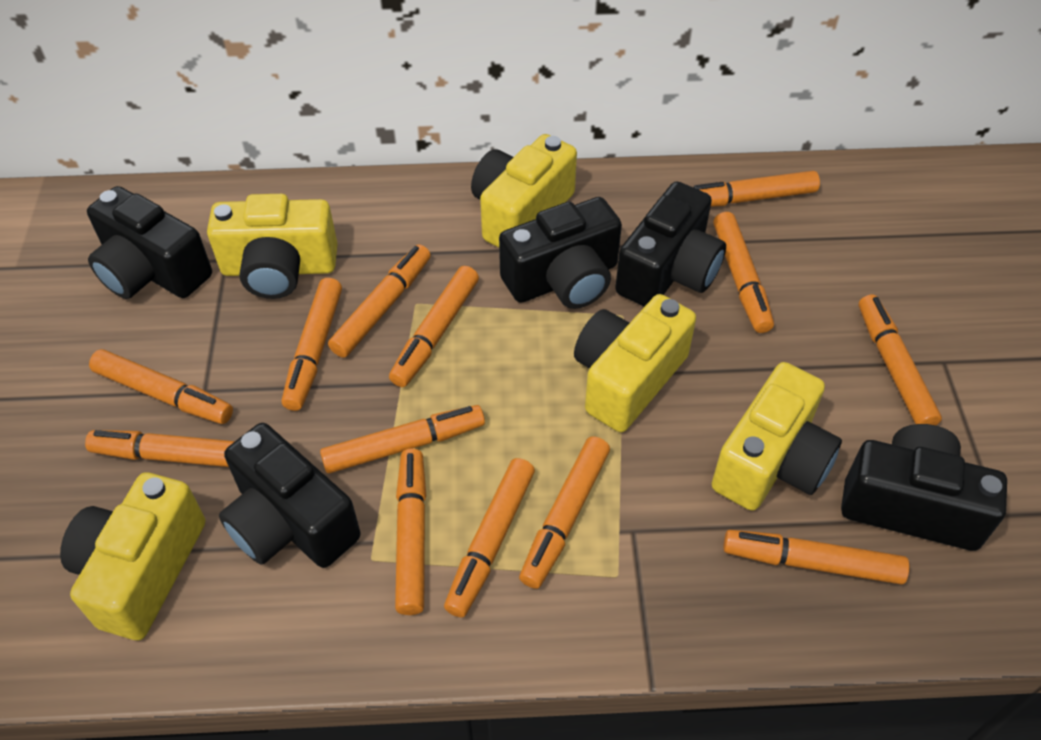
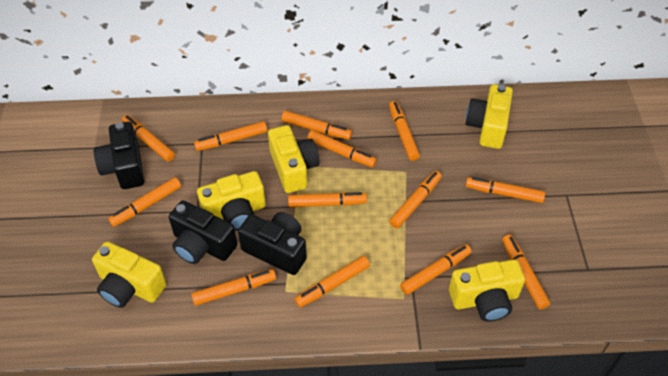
black camera: 5 -> 3

